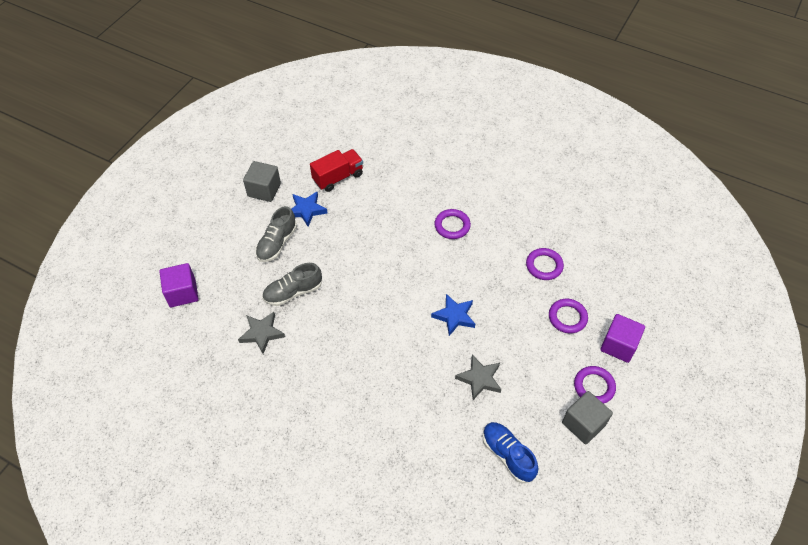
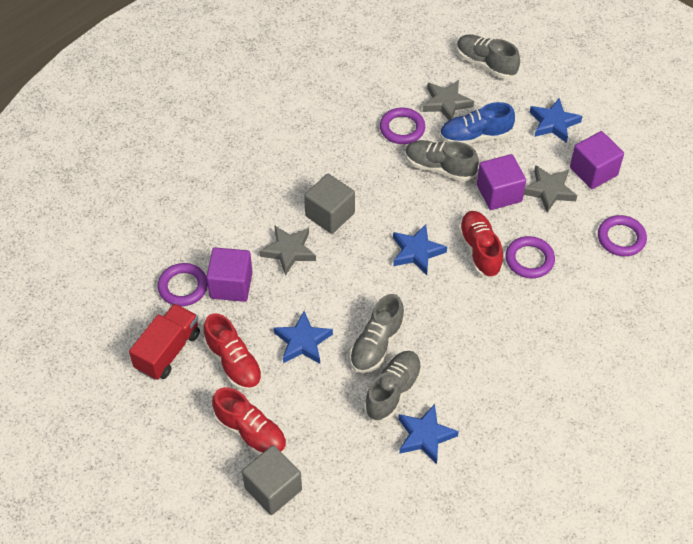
blue star: 2 -> 4
grey shoe: 2 -> 4
grey star: 2 -> 3
purple cube: 2 -> 3
red shoe: 0 -> 3

